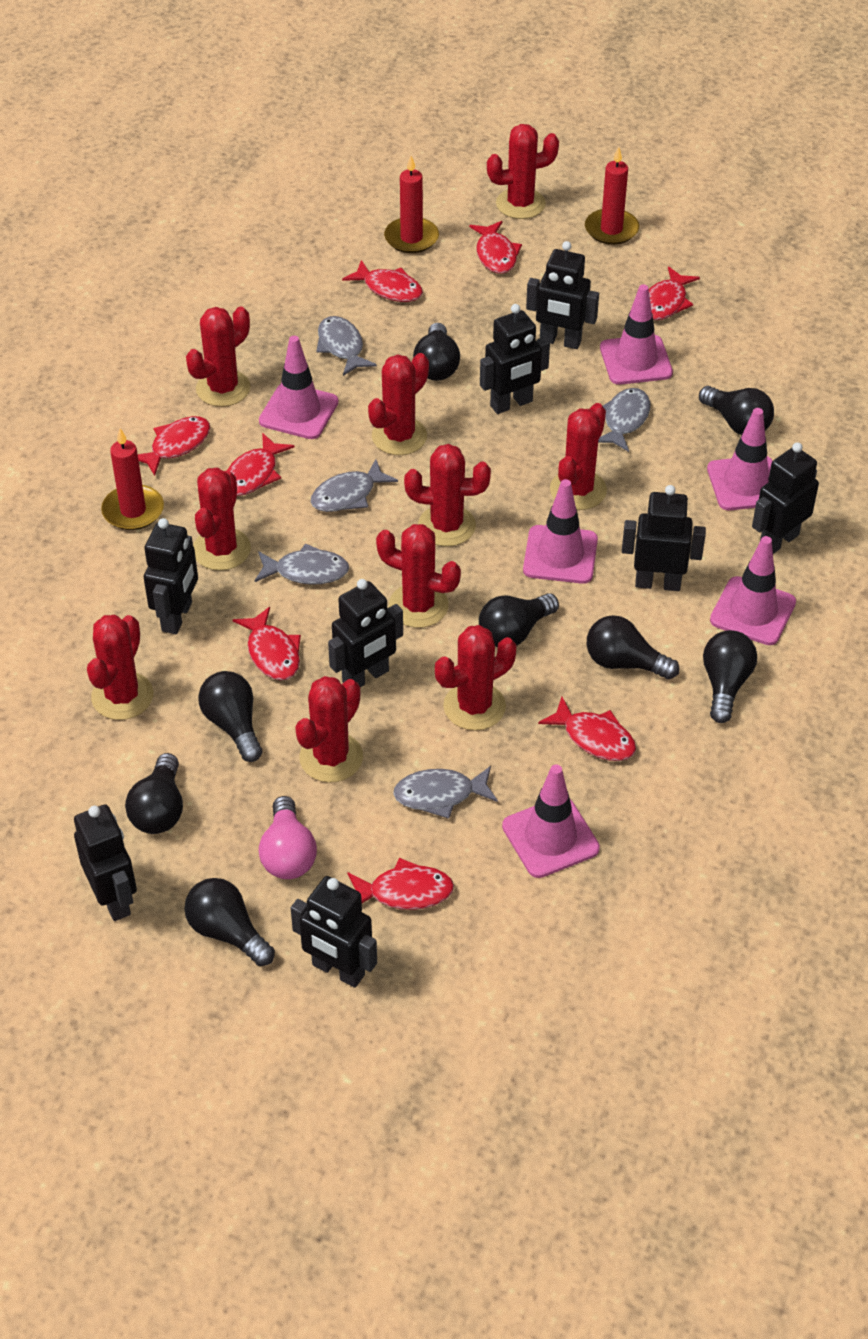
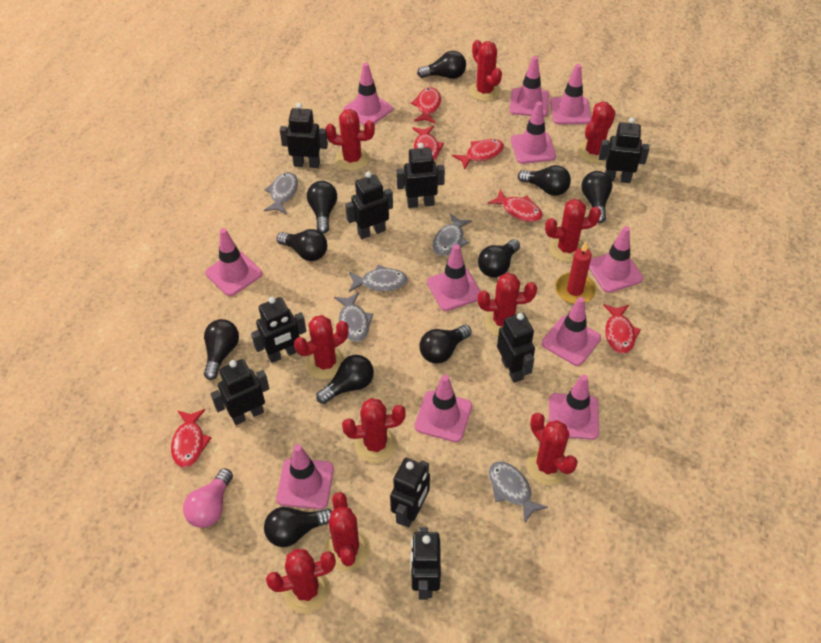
black light bulb: 8 -> 10
black robot: 8 -> 9
pink traffic cone: 6 -> 11
red candle: 3 -> 1
red fish: 8 -> 6

